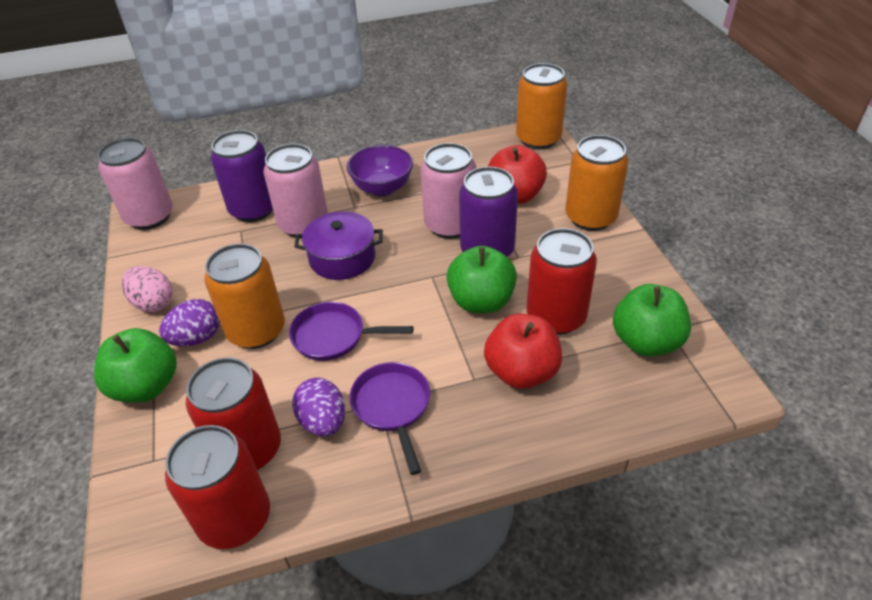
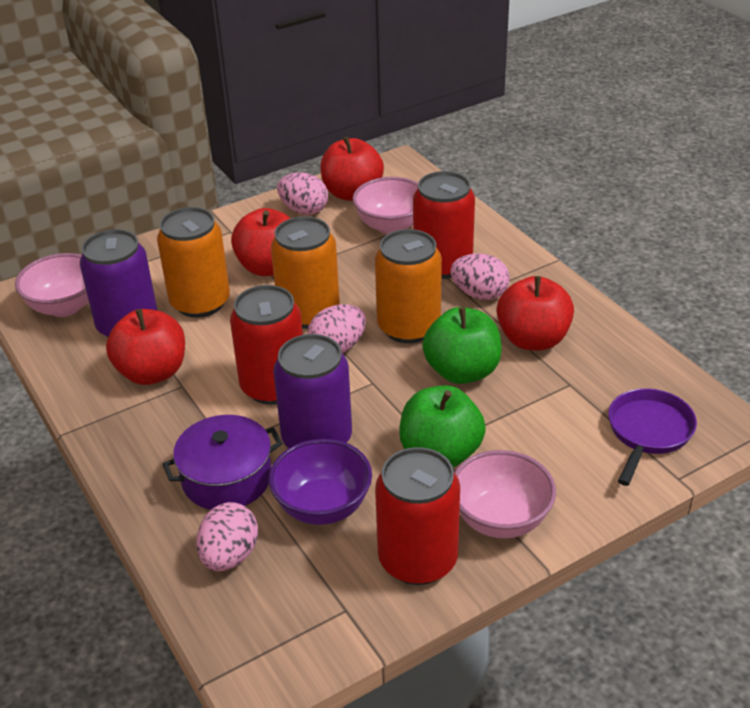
green apple: 3 -> 2
pink bowl: 0 -> 3
pink can: 3 -> 0
pink egg: 1 -> 4
purple egg: 2 -> 0
purple pan: 2 -> 1
red apple: 2 -> 4

